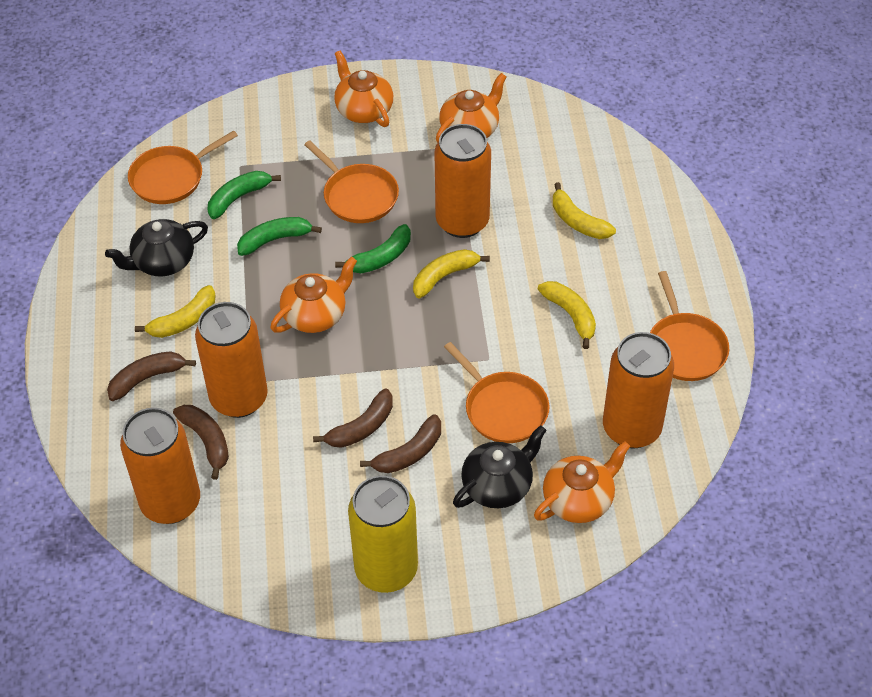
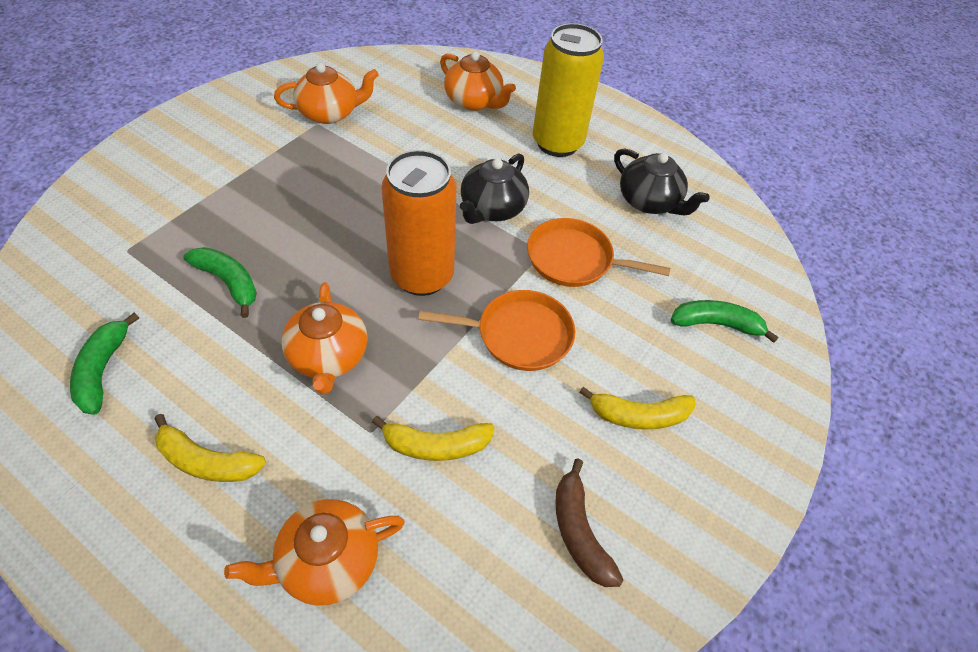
brown banana: 4 -> 1
orange can: 4 -> 1
orange pan: 4 -> 2
yellow banana: 4 -> 3

